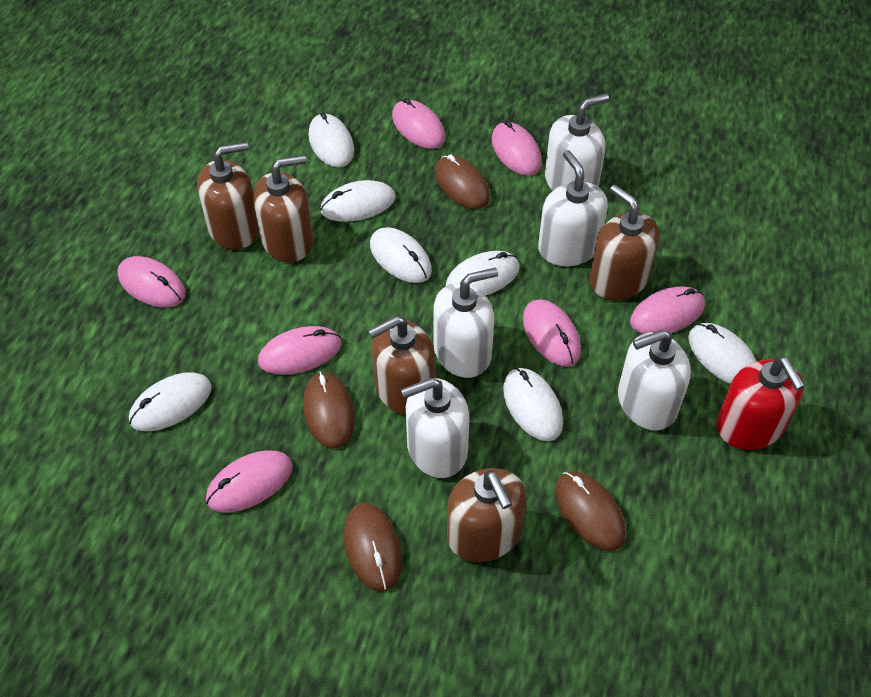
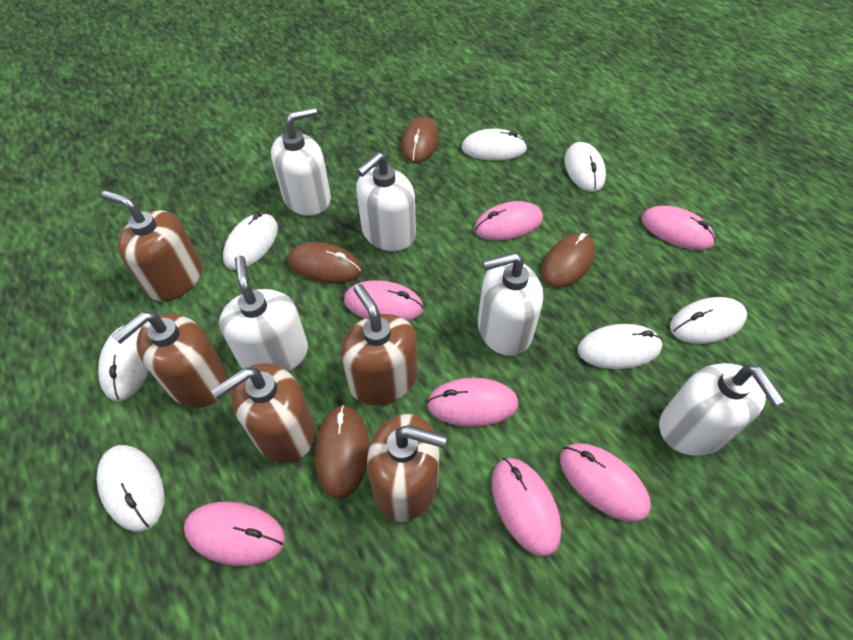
red soap dispenser: 1 -> 0

